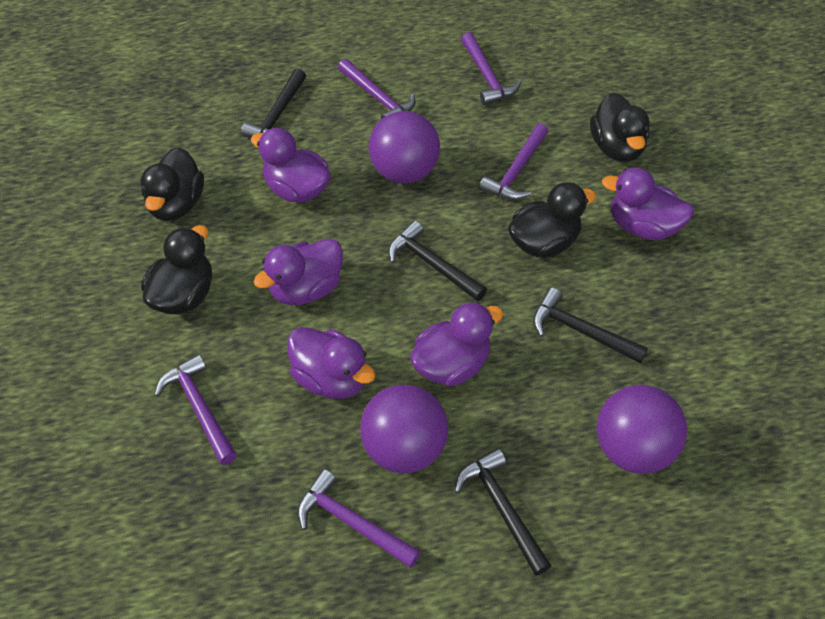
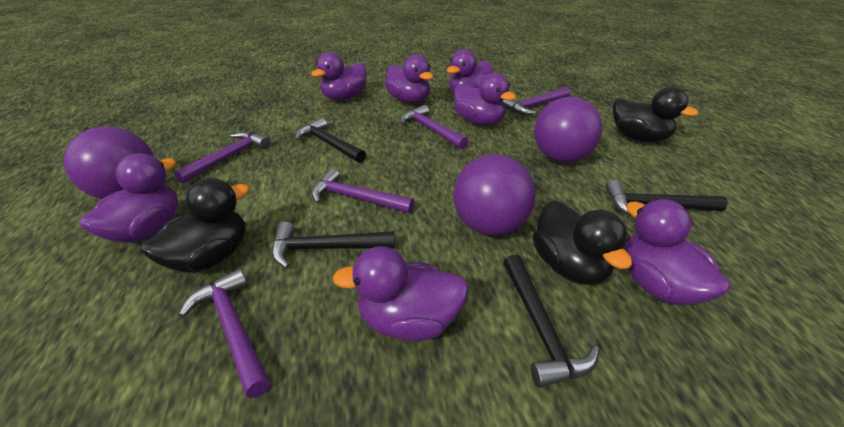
black duck: 4 -> 3
purple duck: 5 -> 7

